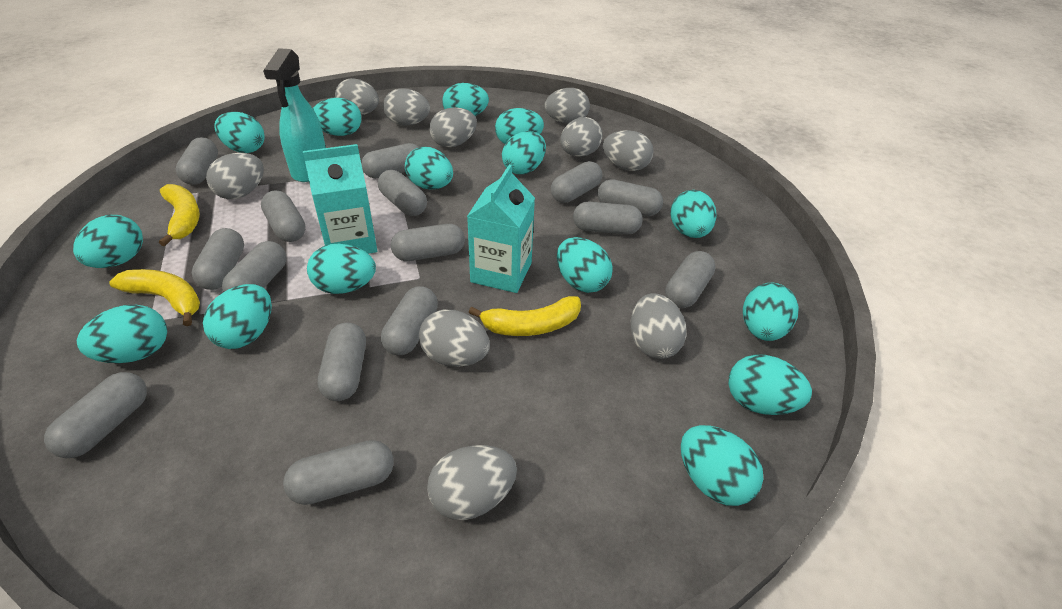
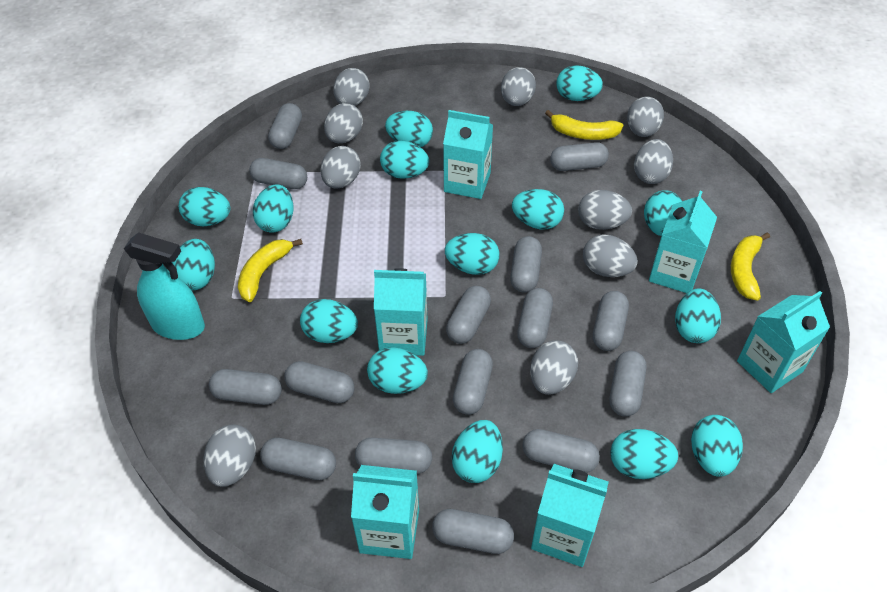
turquoise carton: 2 -> 6

